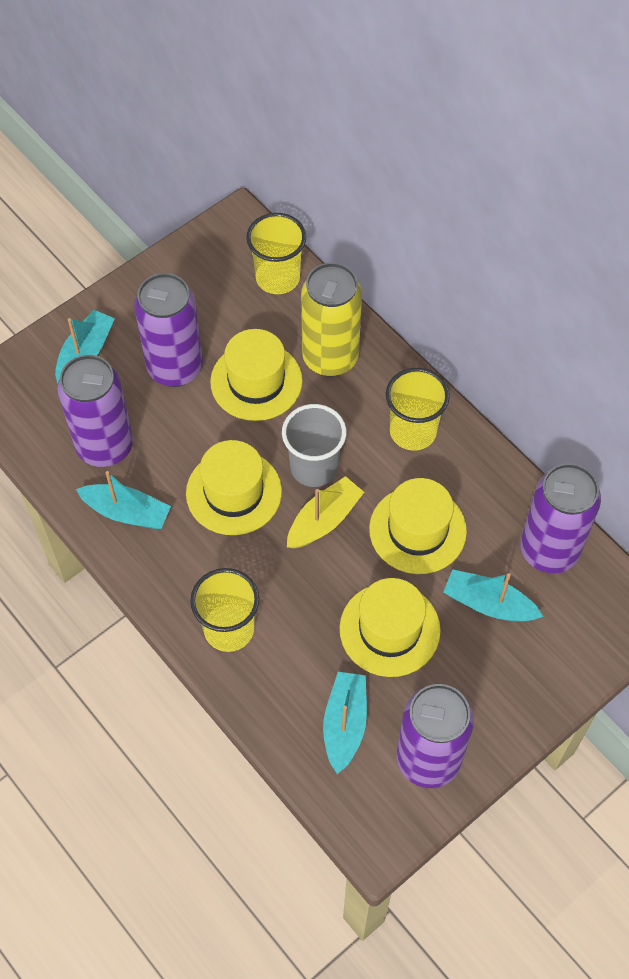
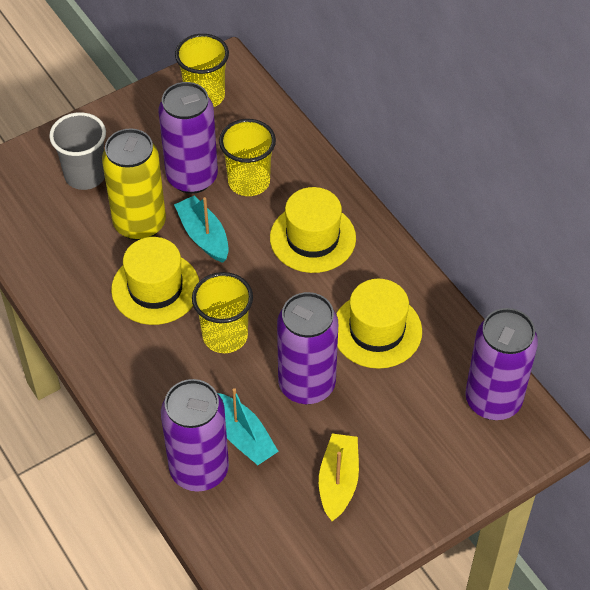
turquoise boat: 4 -> 2
yellow hat: 4 -> 3

